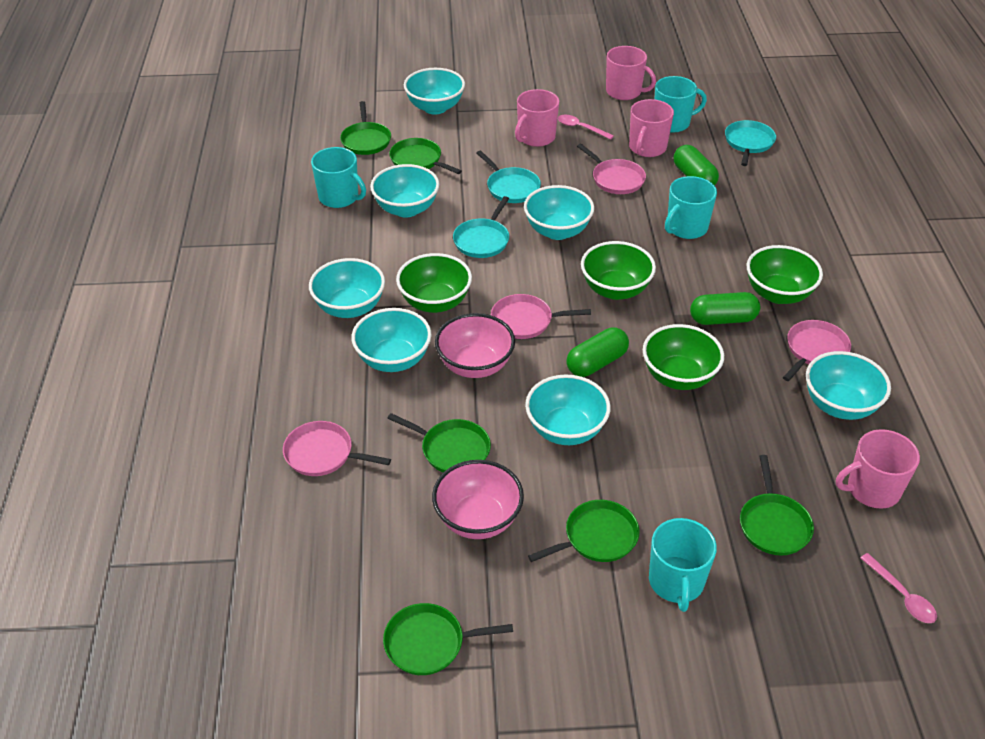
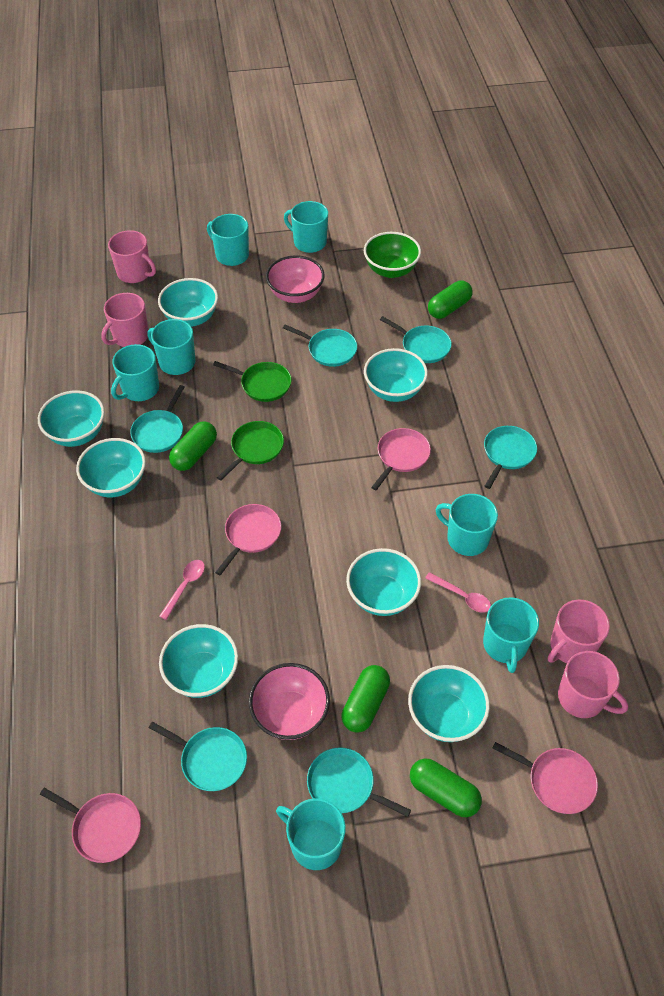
green bowl: 4 -> 1
green capsule: 3 -> 4
green pan: 6 -> 2
turquoise mug: 4 -> 7
turquoise pan: 3 -> 6

